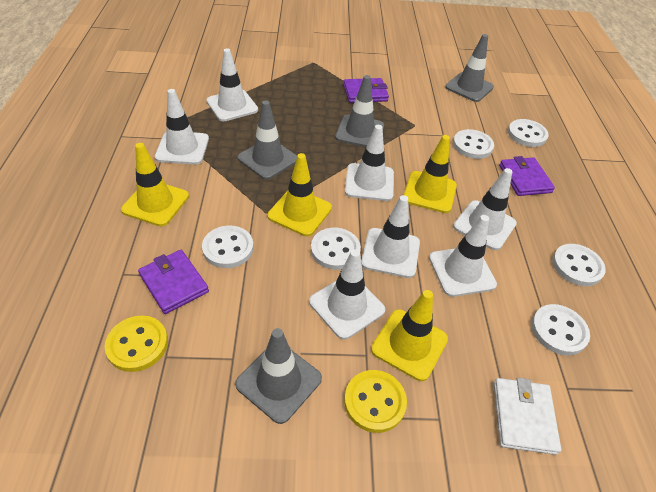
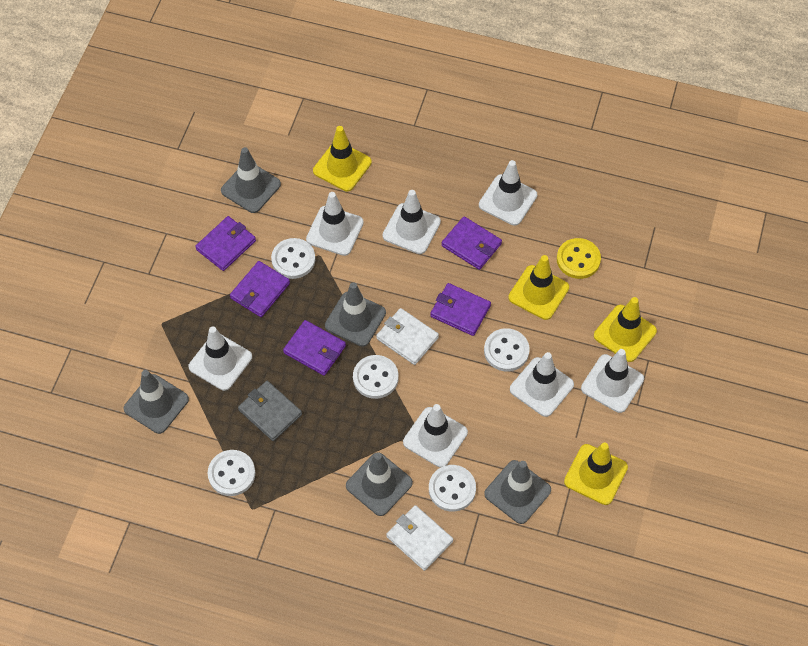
grey traffic cone: 4 -> 5
grey wallet: 0 -> 1
purple wallet: 3 -> 5
white button: 6 -> 5
white wallet: 1 -> 2
yellow button: 2 -> 1

